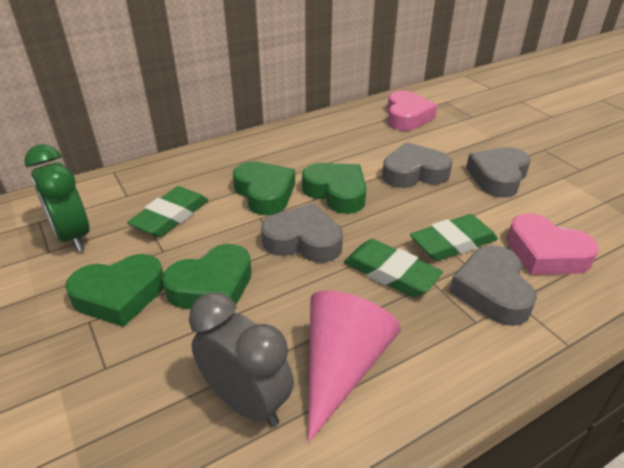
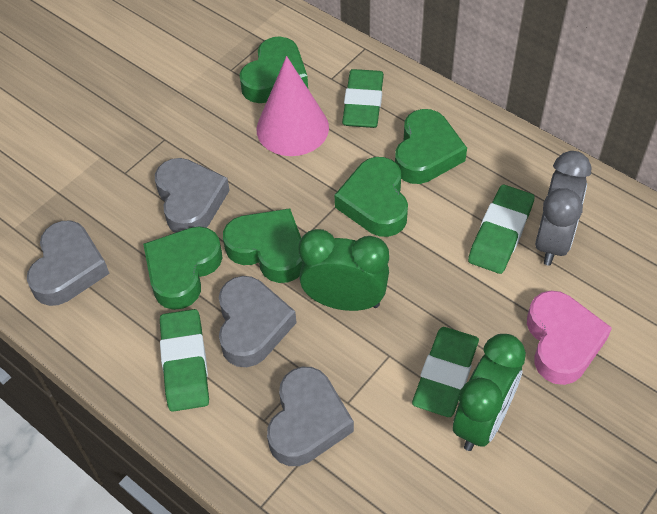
green clock: 1 -> 2
green eraser: 3 -> 4
green heart: 4 -> 5
pink heart: 2 -> 1

